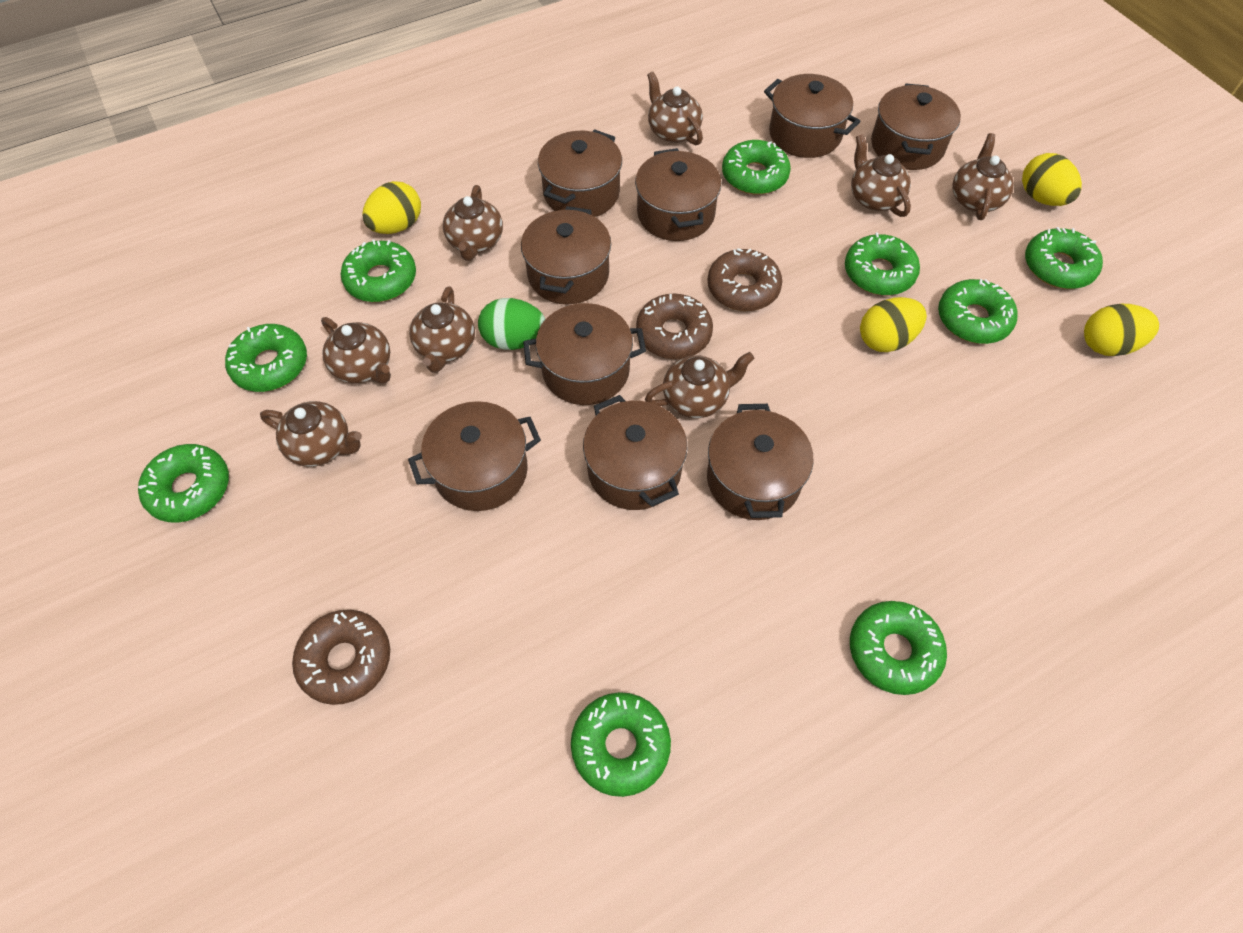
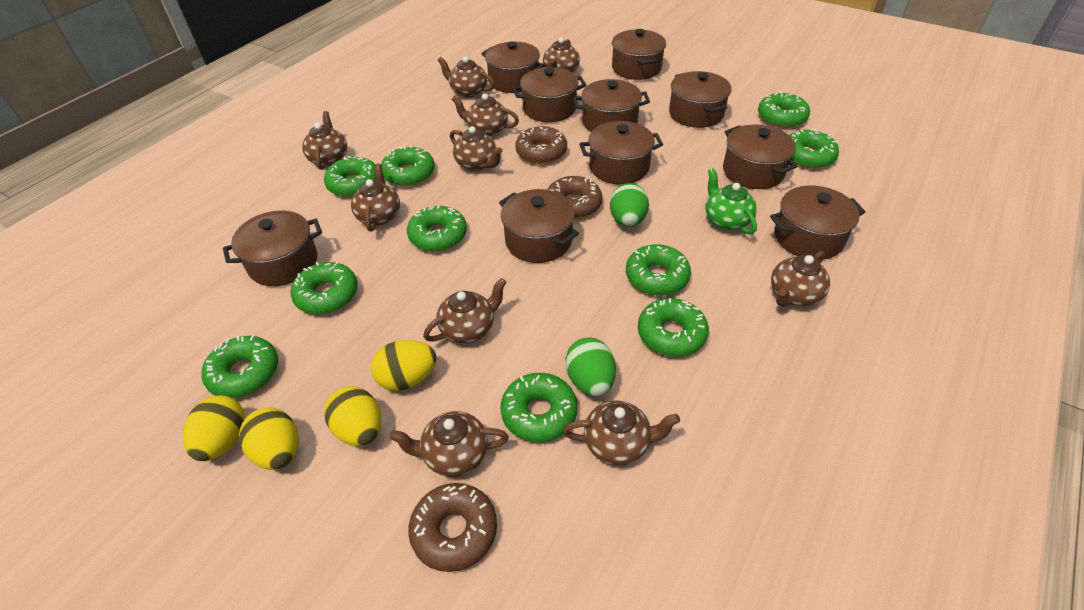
brown pot: 9 -> 10
brown teapot: 8 -> 10
green donut: 9 -> 10
green egg: 1 -> 2
green teapot: 0 -> 1

